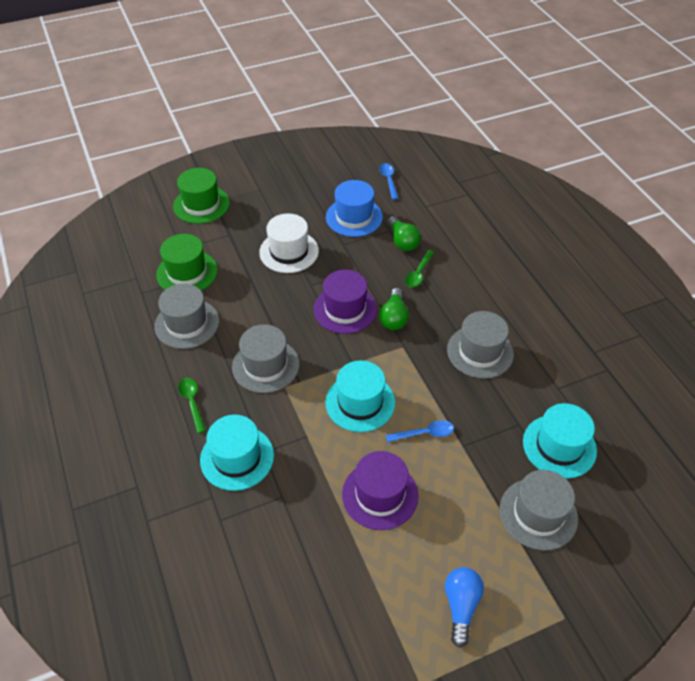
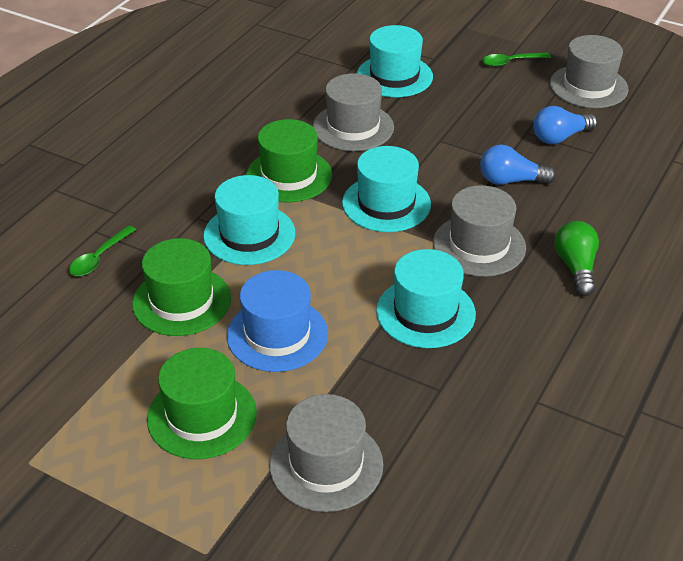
blue light bulb: 1 -> 2
blue spoon: 2 -> 0
green hat: 2 -> 3
green light bulb: 2 -> 1
purple hat: 2 -> 0
turquoise hat: 3 -> 4
white hat: 1 -> 0

